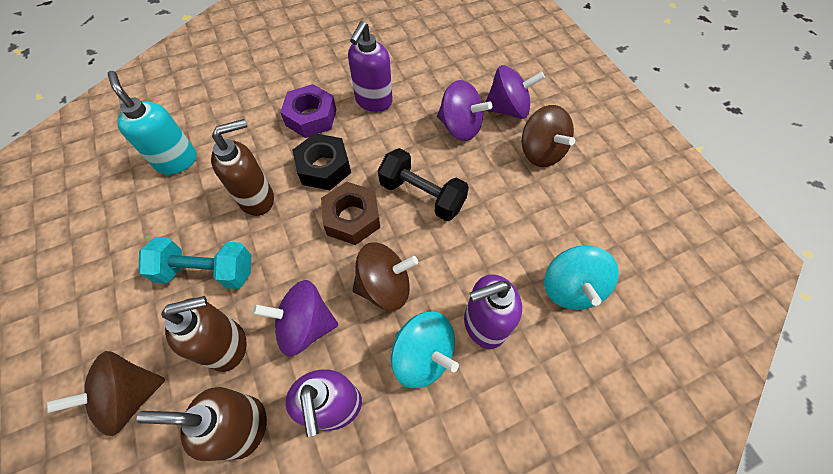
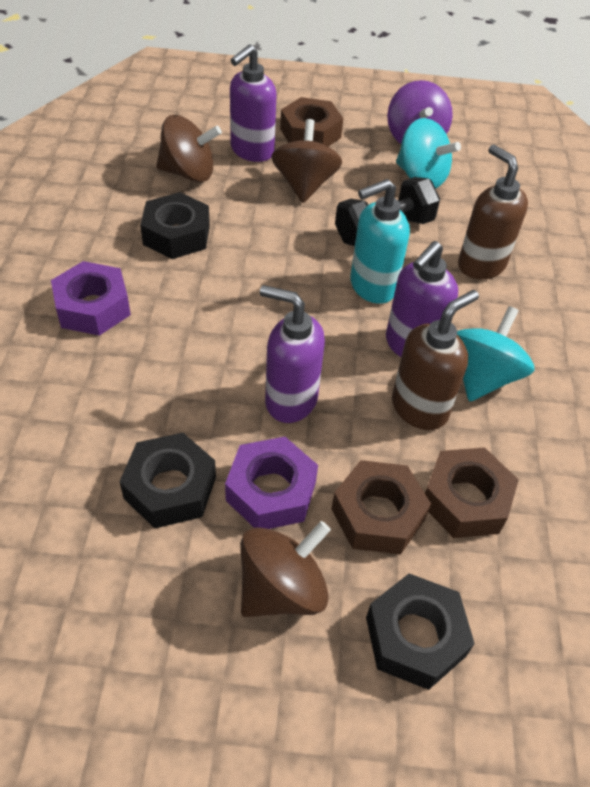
black nut: 1 -> 3
brown nut: 1 -> 3
brown soap dispenser: 3 -> 2
purple nut: 1 -> 2
purple spinning top: 3 -> 1
turquoise dumbbell: 1 -> 0

